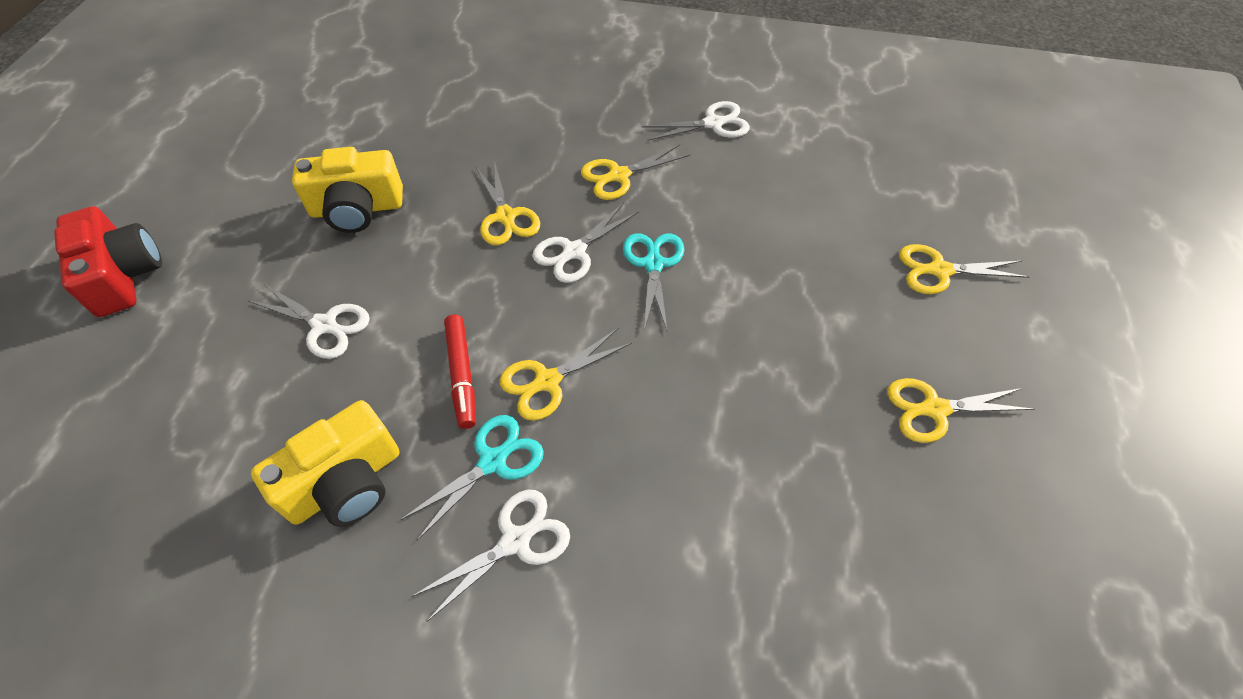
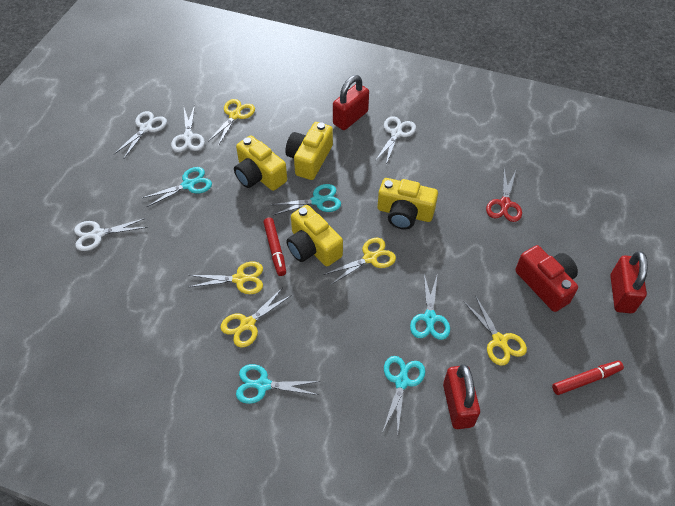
red marker: 1 -> 2
red padlock: 0 -> 3
red scissors: 0 -> 1
turquoise scissors: 2 -> 5
yellow camera: 2 -> 4

